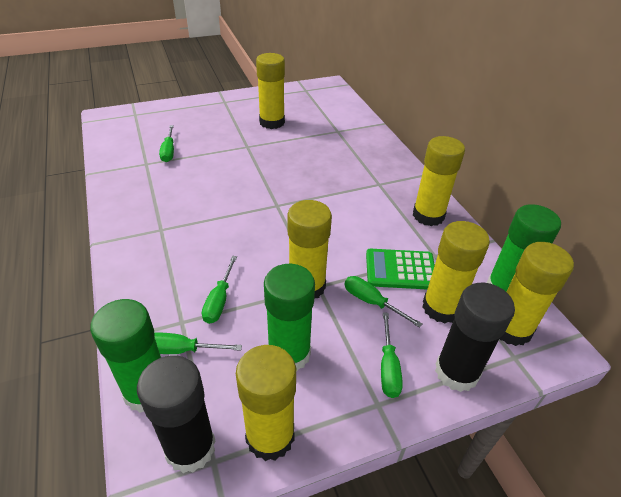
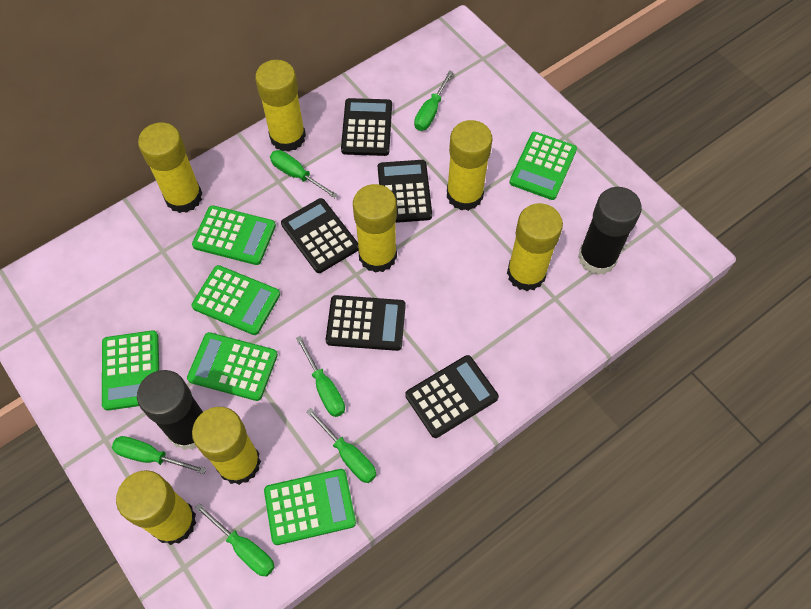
black calculator: 0 -> 5
green calculator: 1 -> 6
green glue stick: 3 -> 0
green screwdriver: 5 -> 6
yellow glue stick: 6 -> 7

